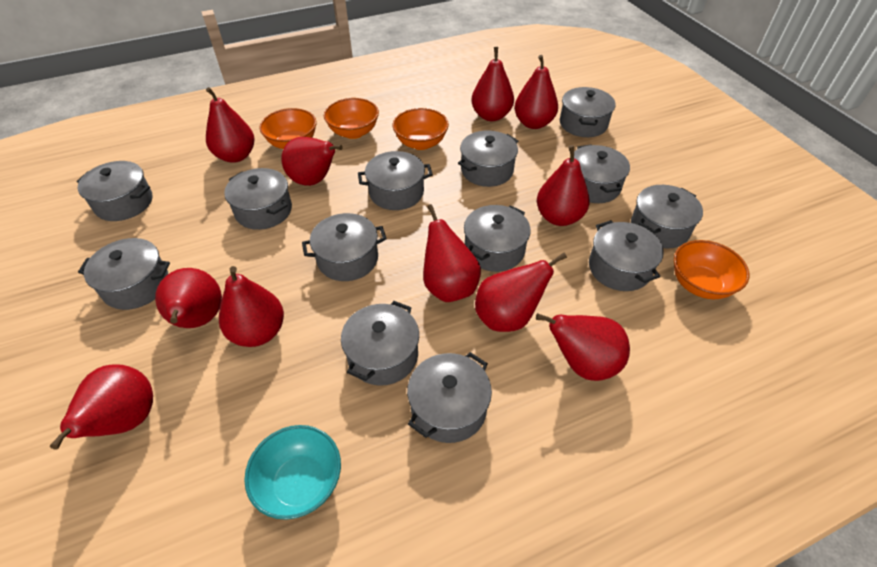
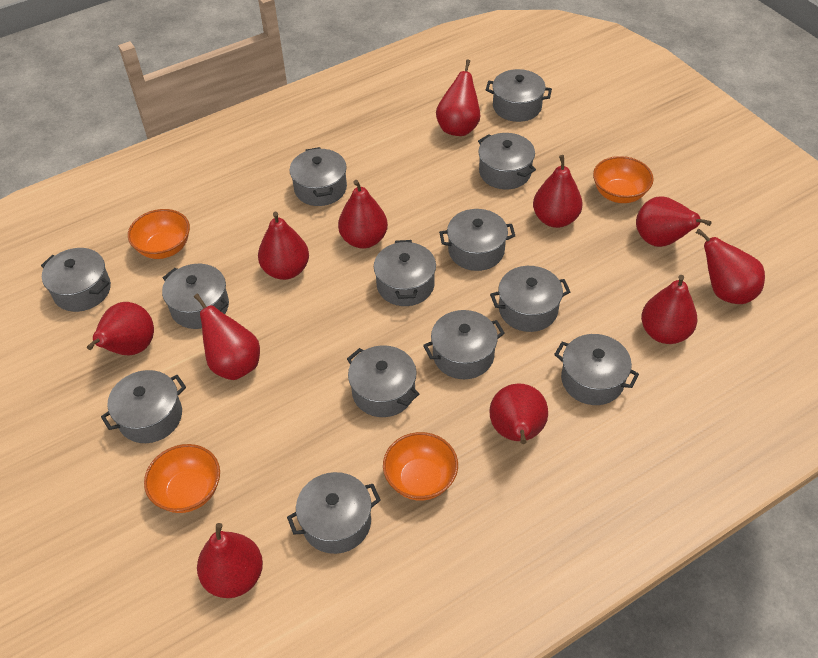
turquoise bowl: 1 -> 0

